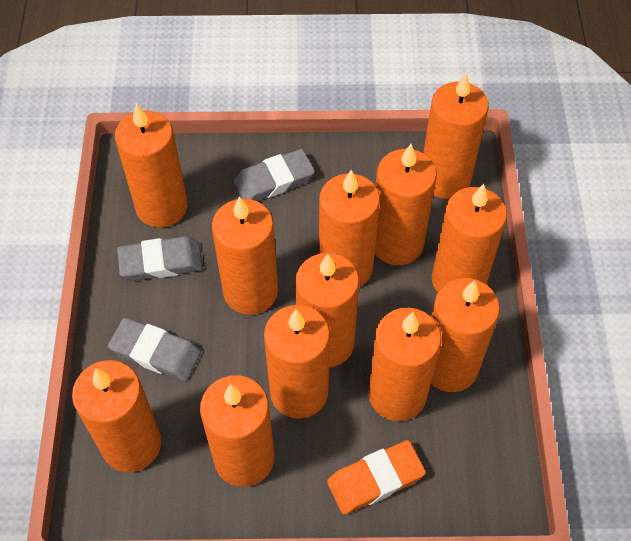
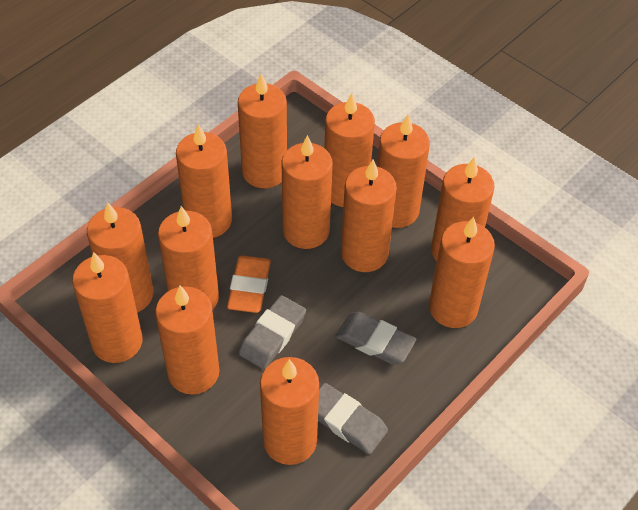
orange candle: 12 -> 13

